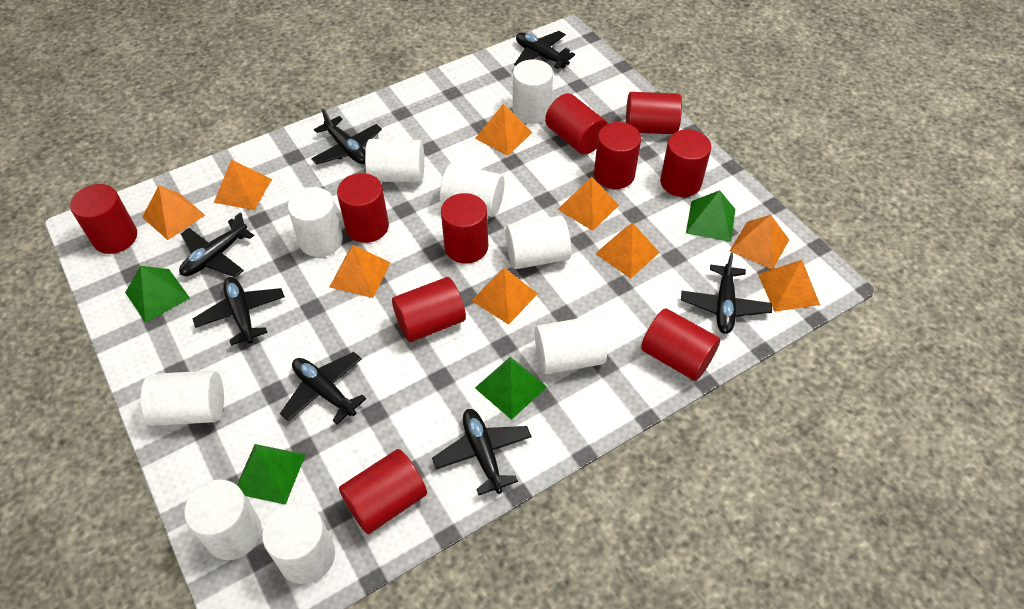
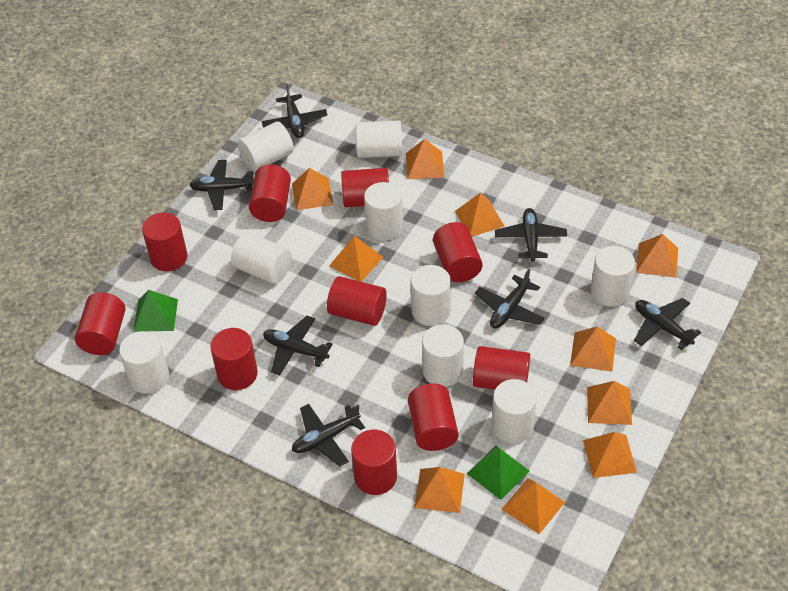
green pyramid: 4 -> 2
orange pyramid: 9 -> 10

